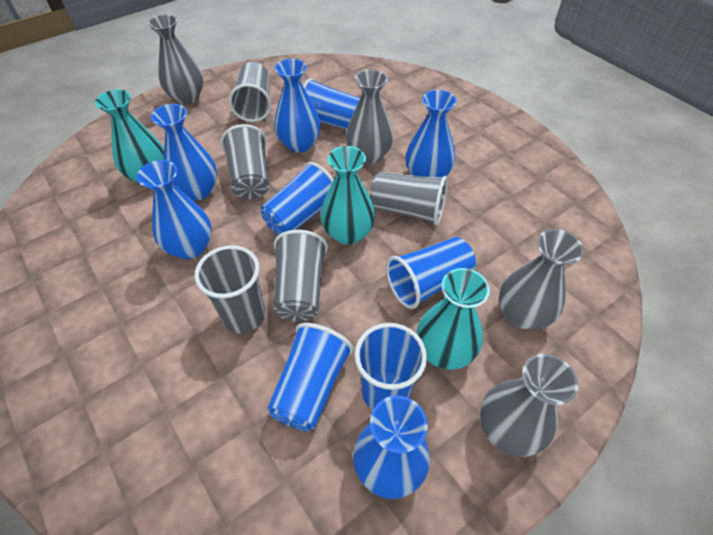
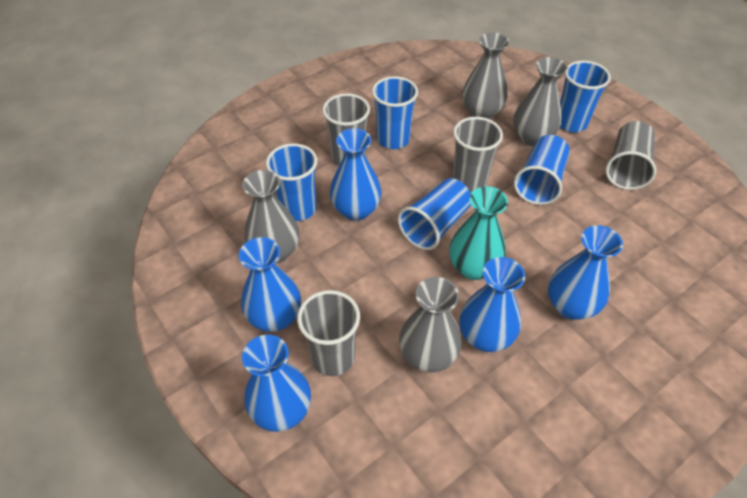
grey cup: 5 -> 4
turquoise vase: 3 -> 1

